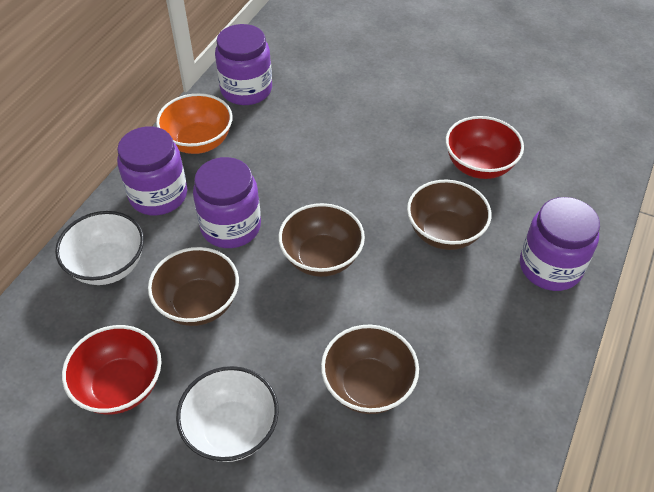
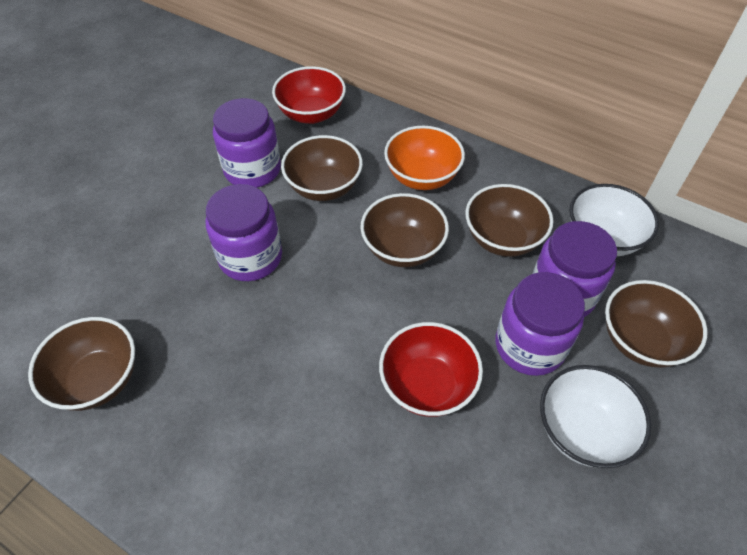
brown bowl: 4 -> 5

